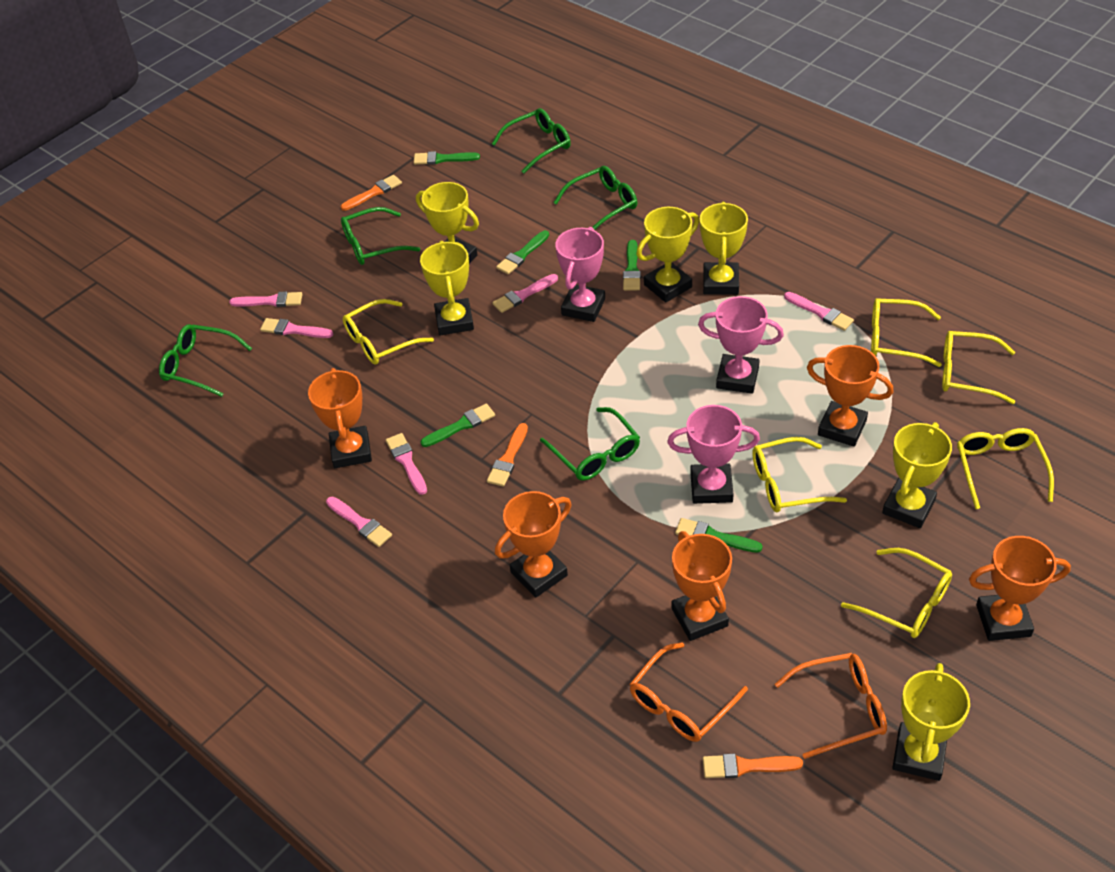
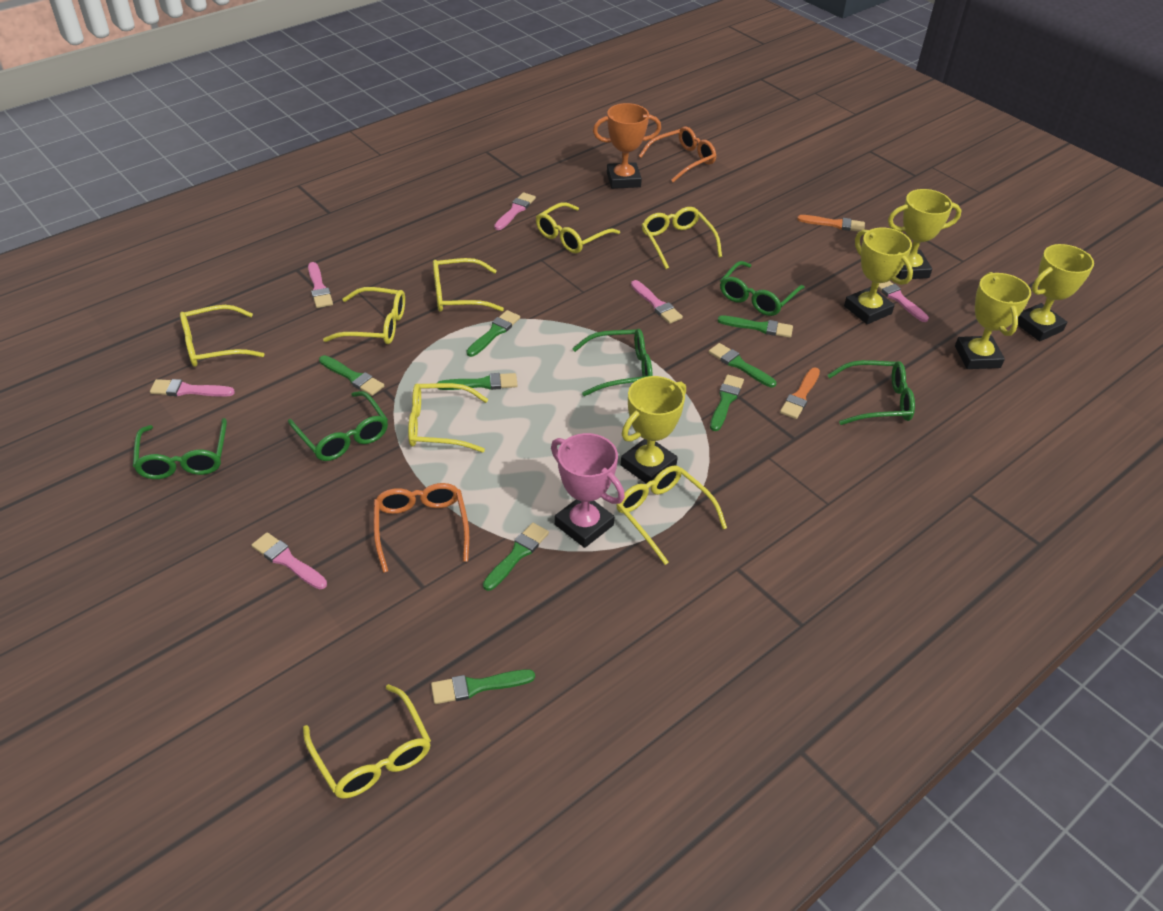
green brush: 5 -> 8
orange brush: 3 -> 2
orange trophy: 5 -> 1
pink trophy: 3 -> 1
yellow glasses: 6 -> 8
yellow trophy: 6 -> 5

